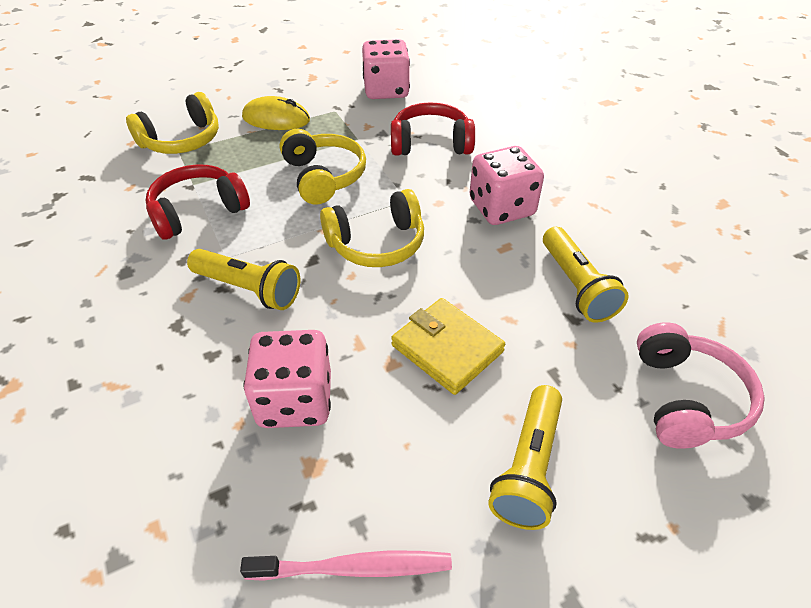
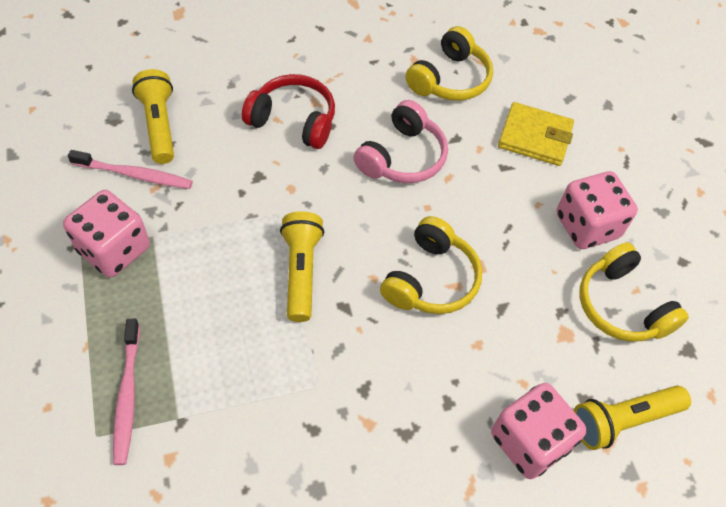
pink toothbrush: 1 -> 2
red headphones: 2 -> 1
yellow mouse: 1 -> 0

